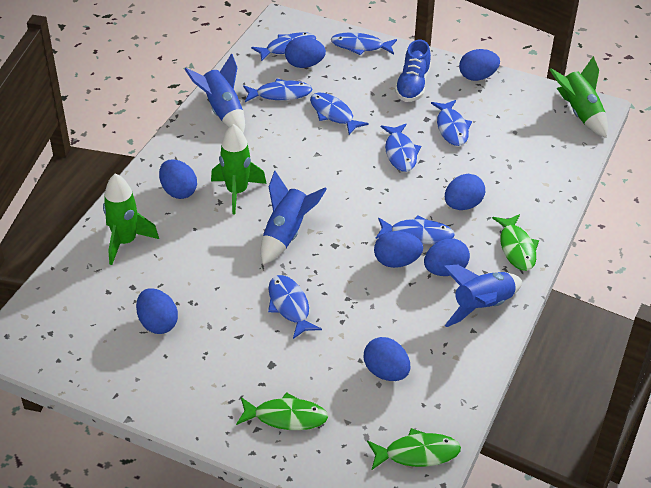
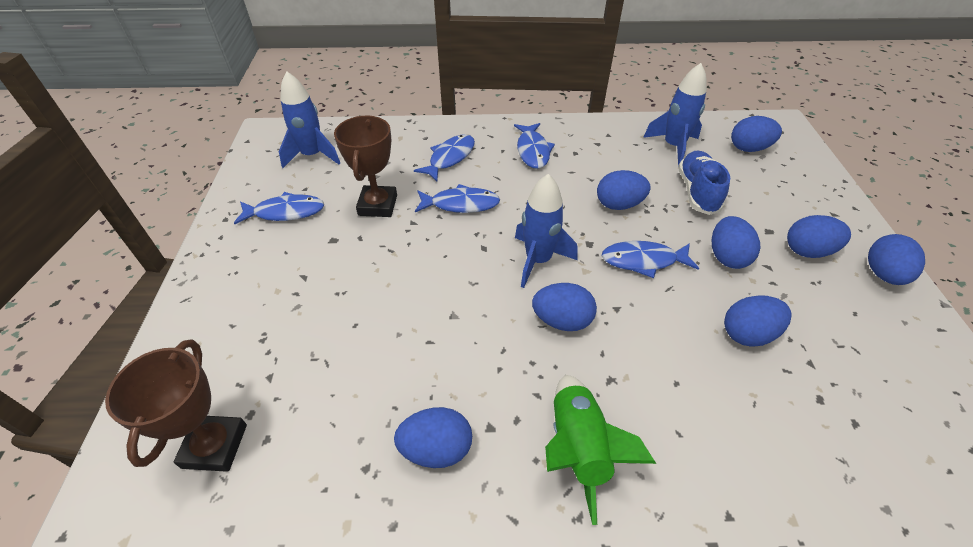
blue fish: 8 -> 5
brown trophy: 0 -> 2
green fish: 3 -> 0
green rocket: 3 -> 1

